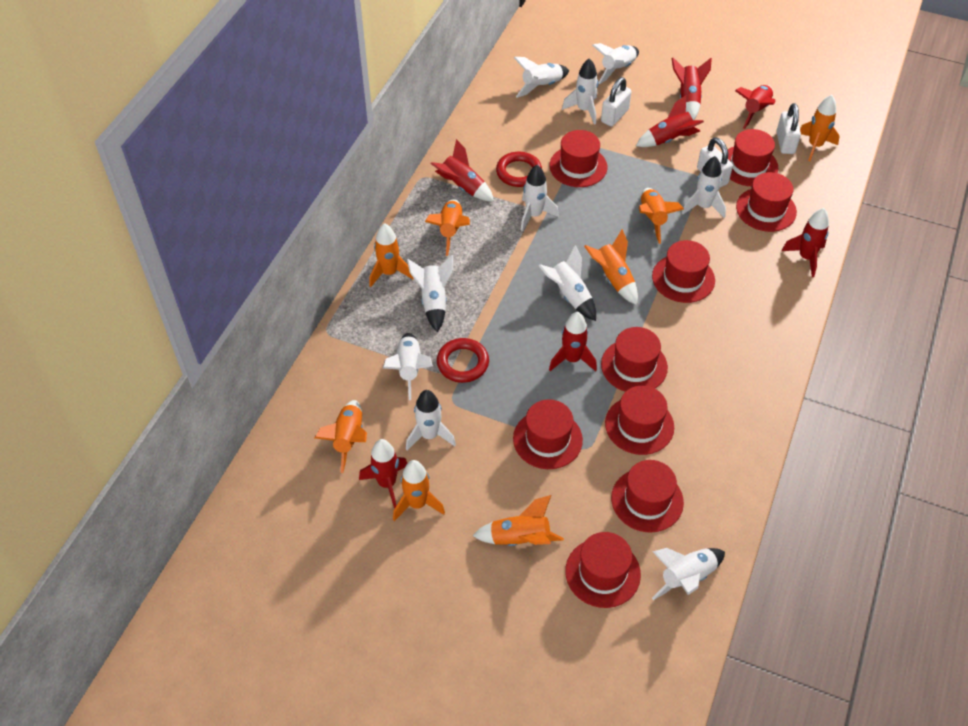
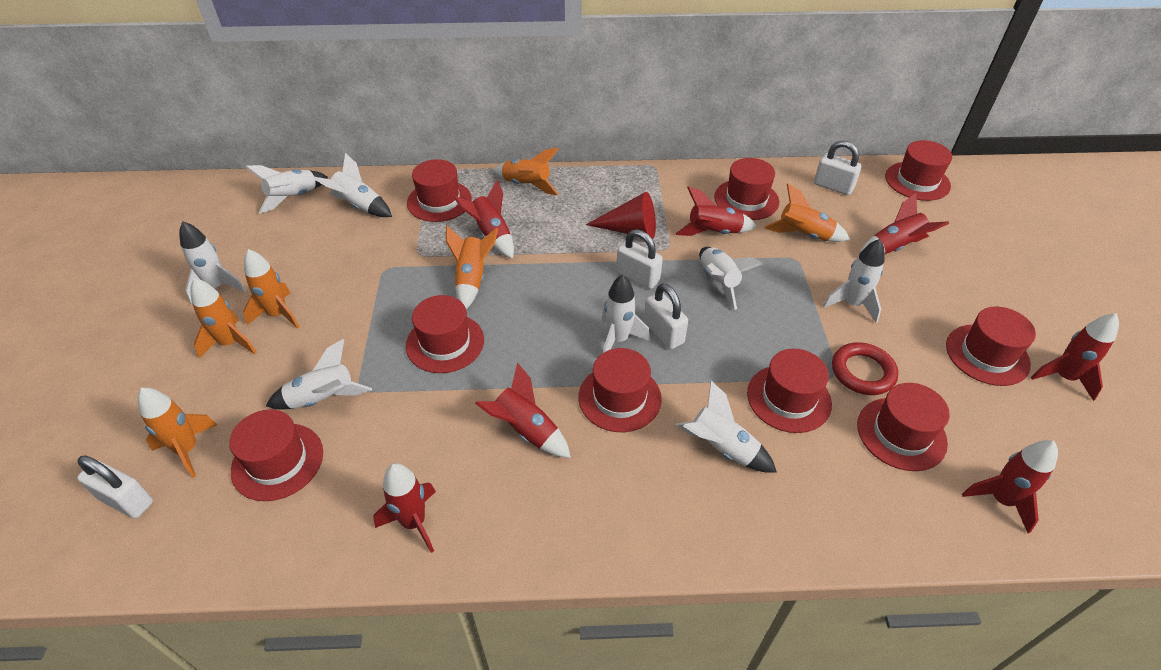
orange rocket: 8 -> 6
red cone: 0 -> 1
red ring: 2 -> 1
white padlock: 3 -> 4
white rocket: 10 -> 8

